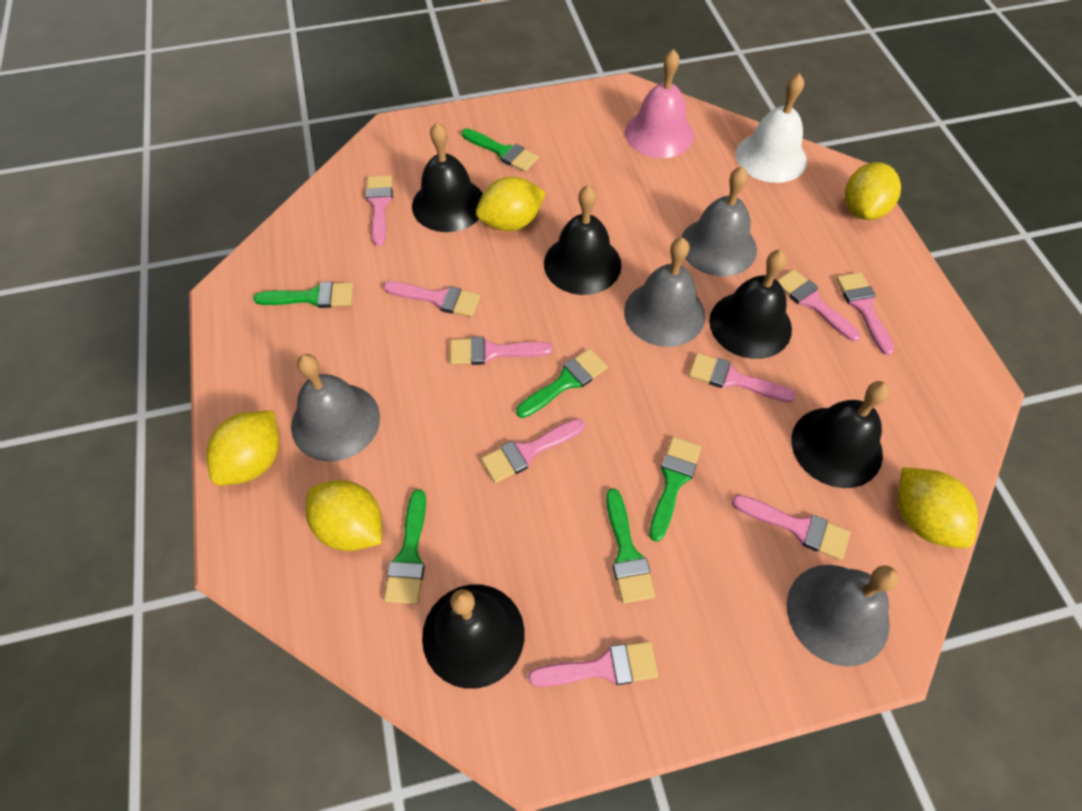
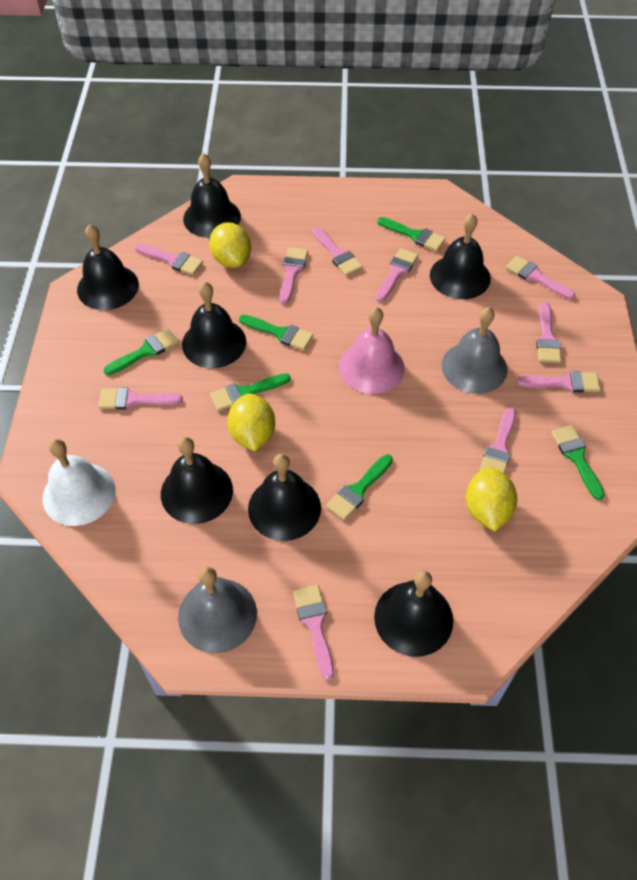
black bell: 5 -> 7
grey bell: 4 -> 2
pink brush: 9 -> 10
yellow lemon: 5 -> 3

